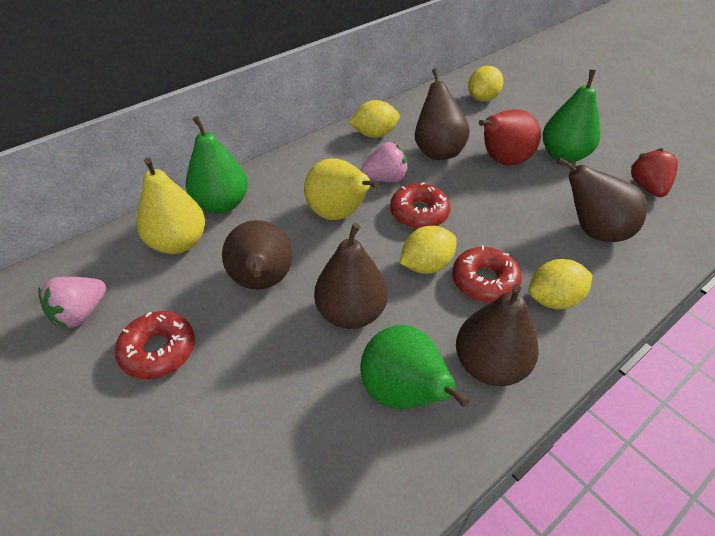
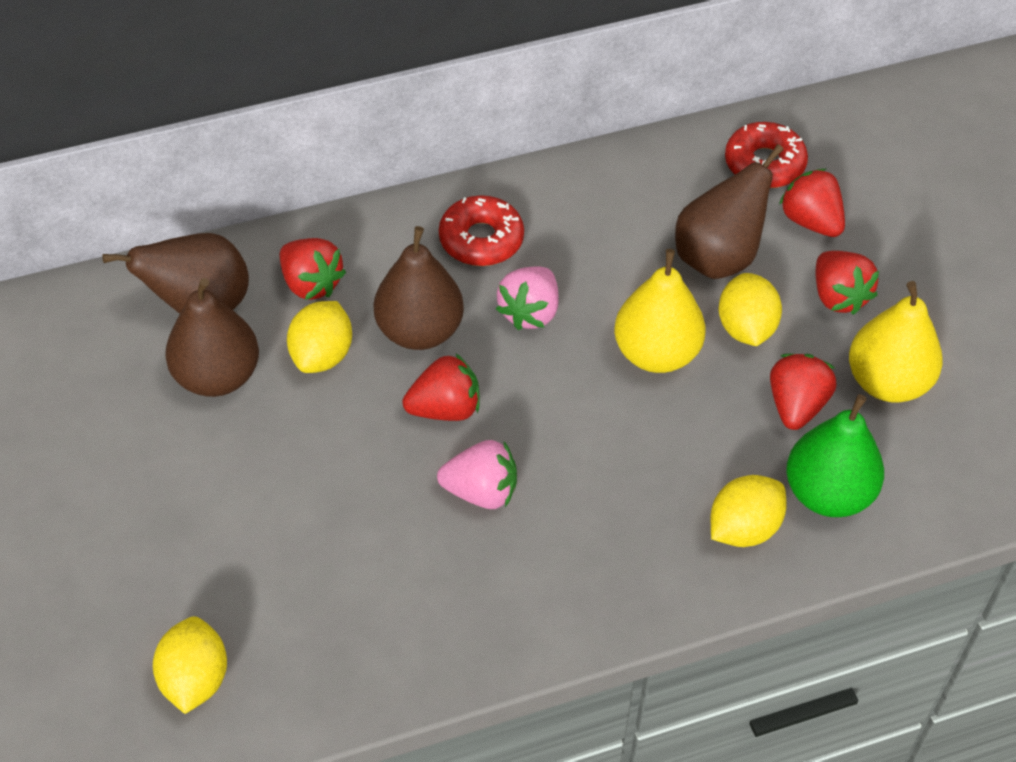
brown pear: 5 -> 4
green pear: 3 -> 1
red donut: 3 -> 2
red pear: 1 -> 0
red strawberry: 1 -> 5

